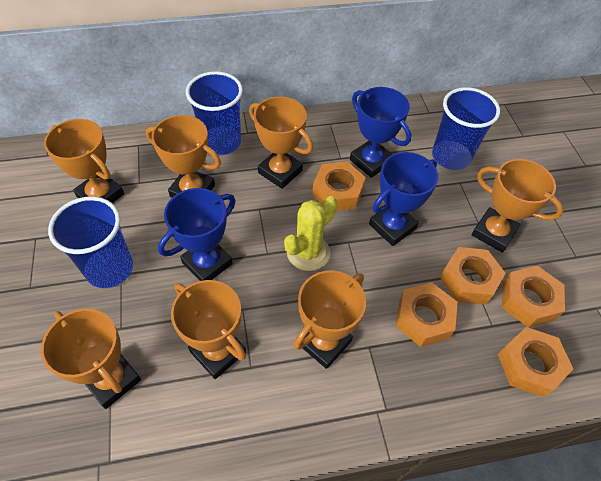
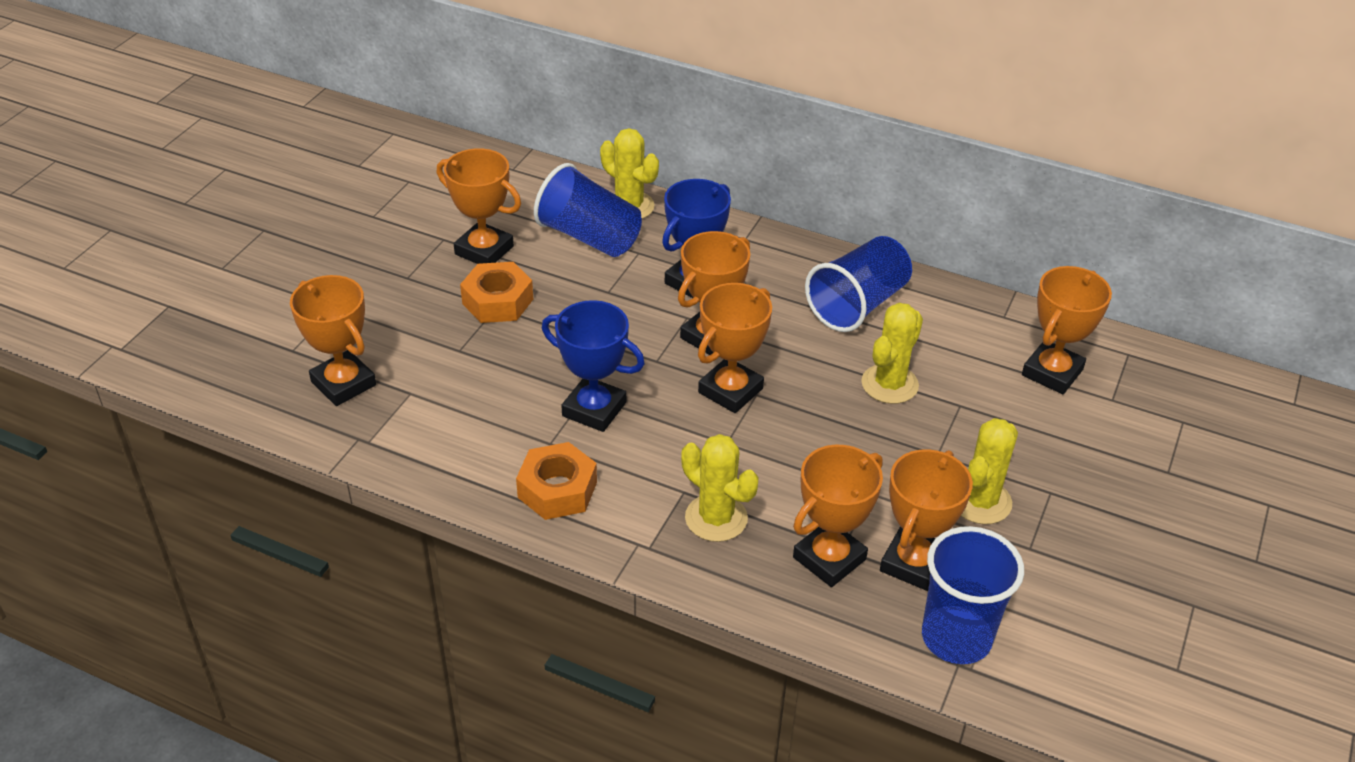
blue trophy: 3 -> 2
orange nut: 5 -> 2
yellow cactus: 1 -> 4

